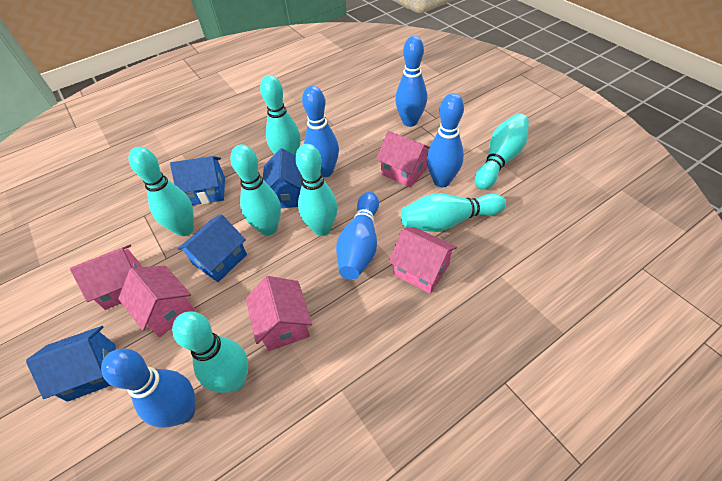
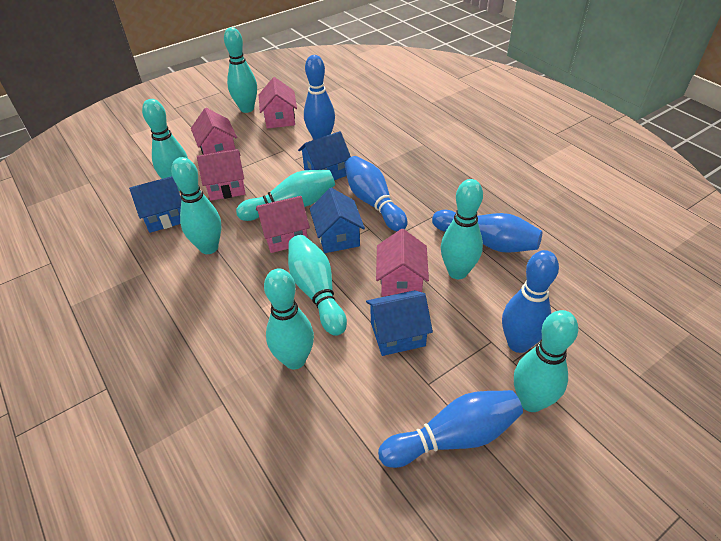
turquoise bowling pin: 7 -> 8

